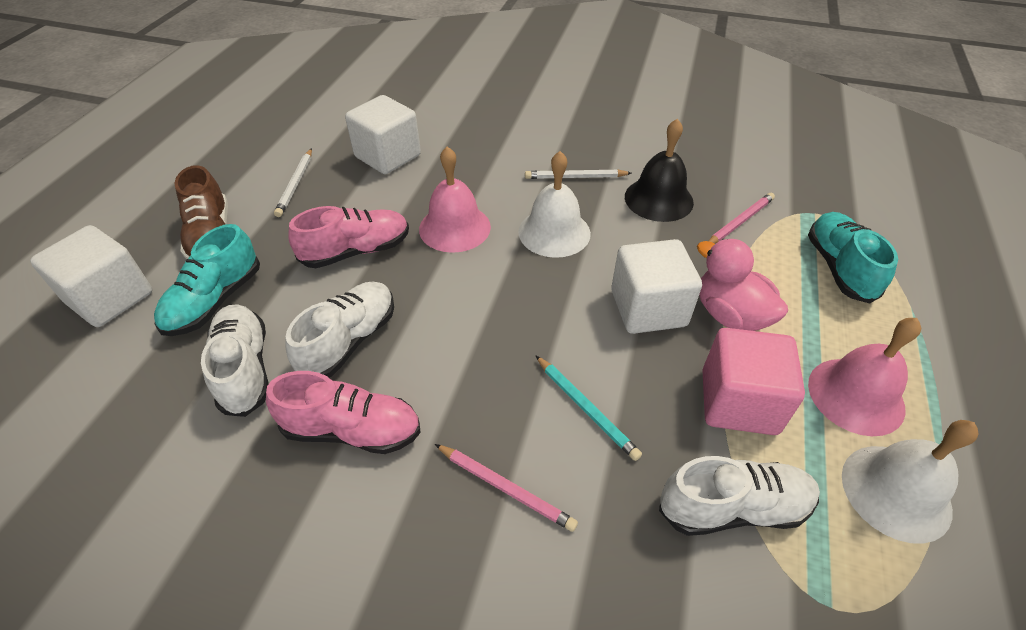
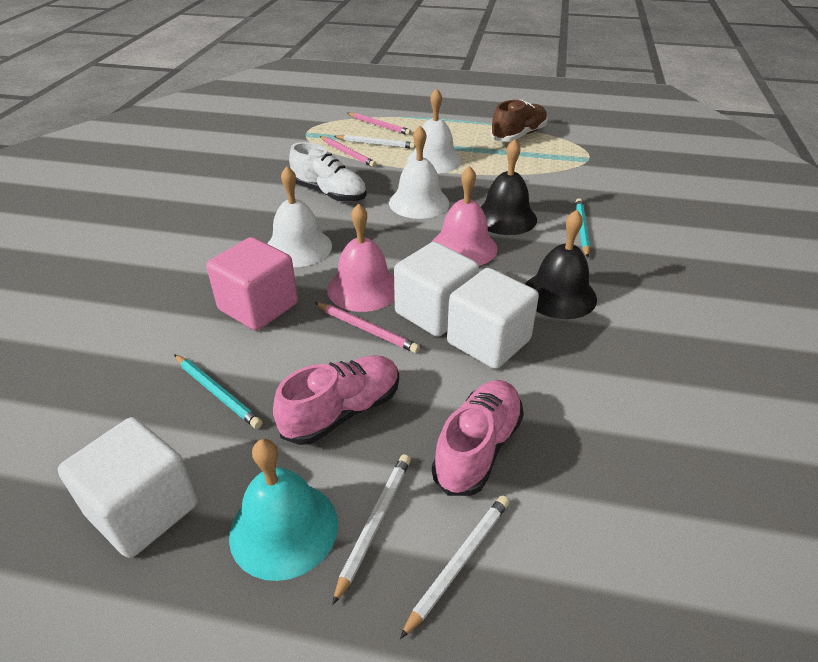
black bell: 1 -> 2
pink duck: 1 -> 0
pink pencil: 2 -> 3
turquoise bell: 0 -> 1
turquoise pencil: 1 -> 2
turquoise shoe: 2 -> 0
white bell: 2 -> 3
white pencil: 2 -> 3
white shoe: 3 -> 1

